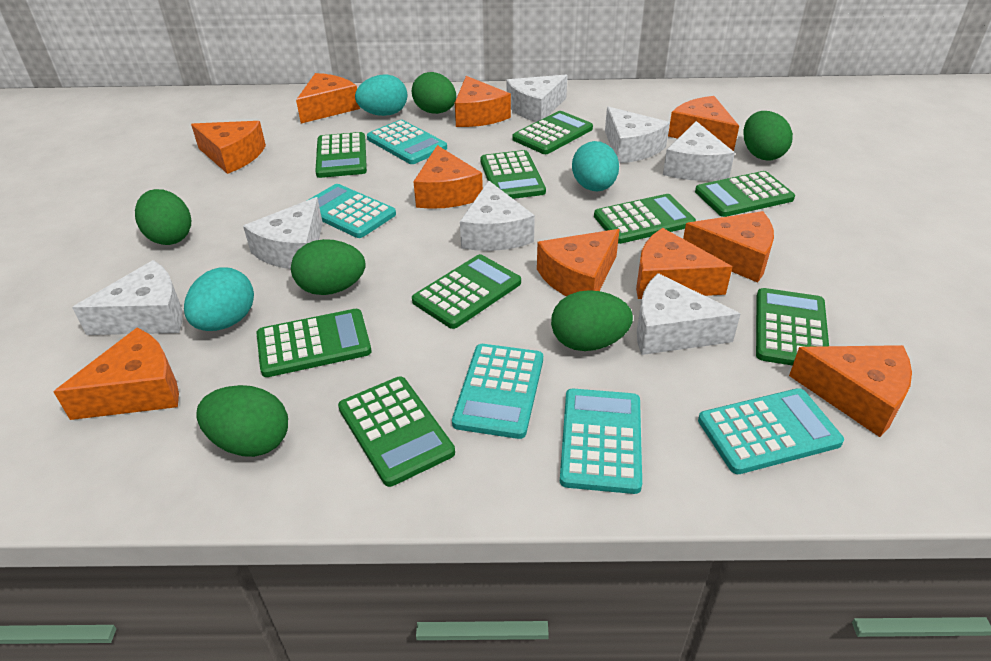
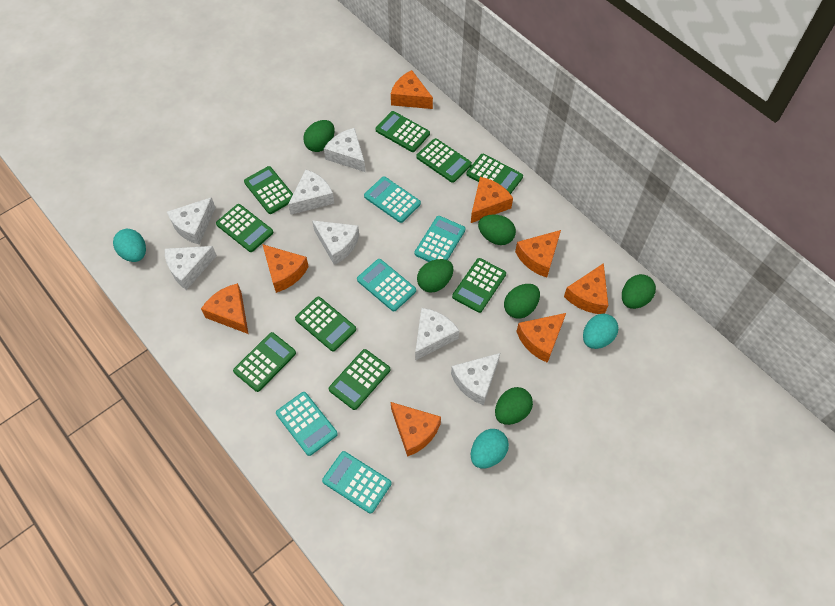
orange cheese: 10 -> 8

